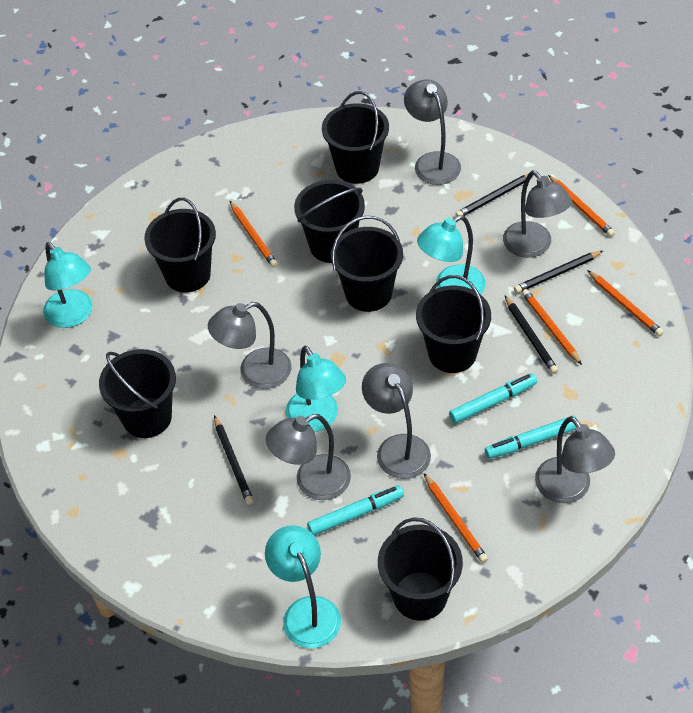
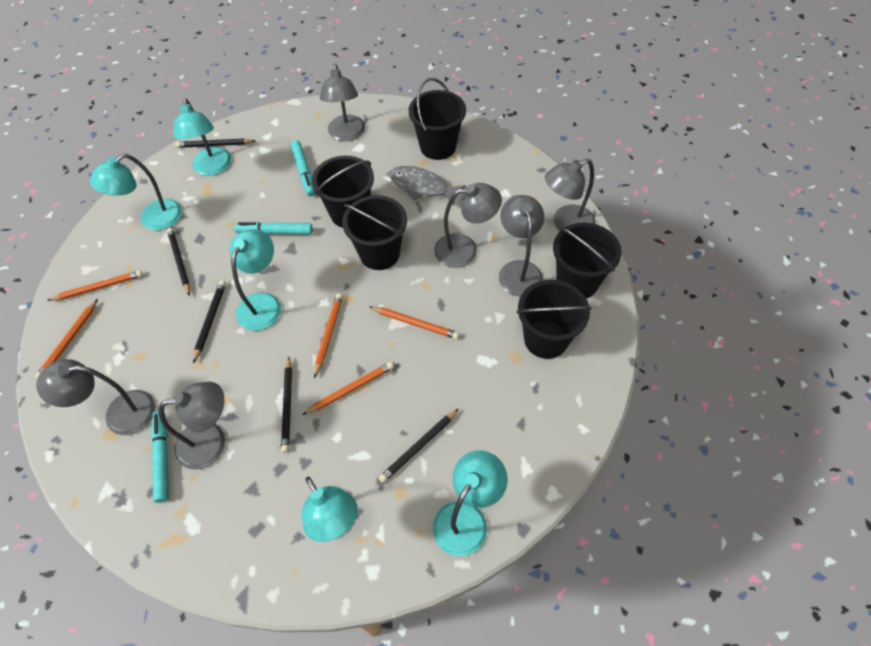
black bucket: 7 -> 5
black pencil: 4 -> 5
grey fish: 0 -> 1
turquoise lamp: 4 -> 5

